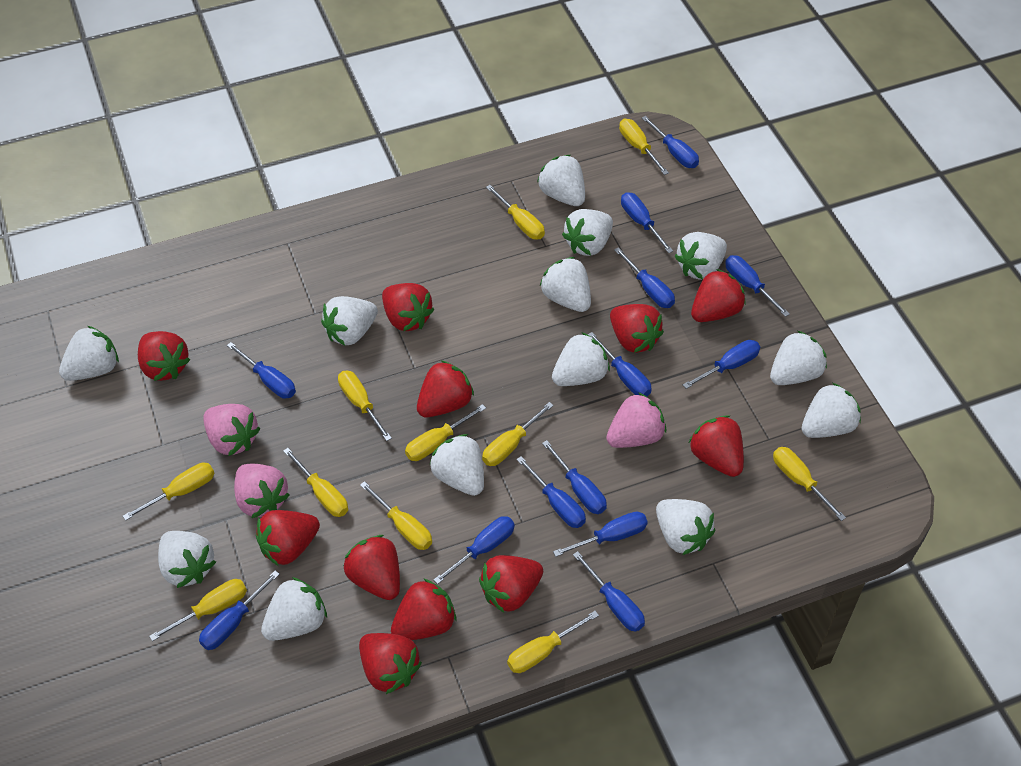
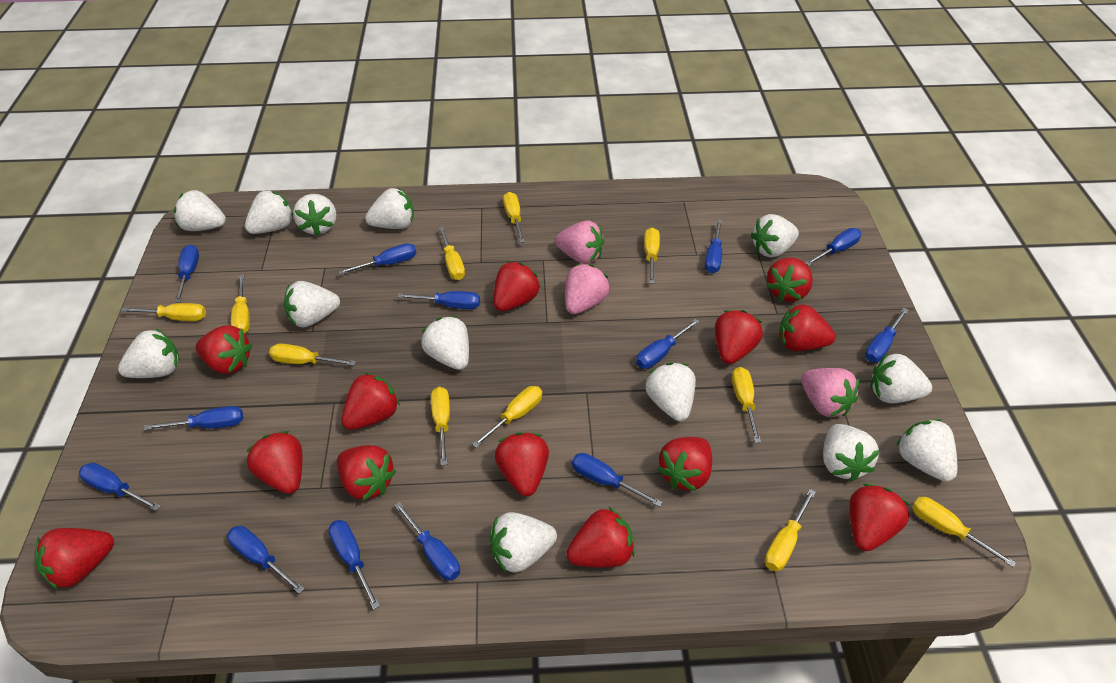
red strawberry: 11 -> 13

